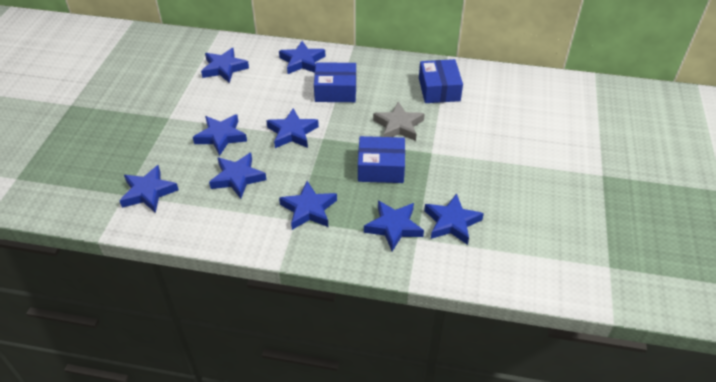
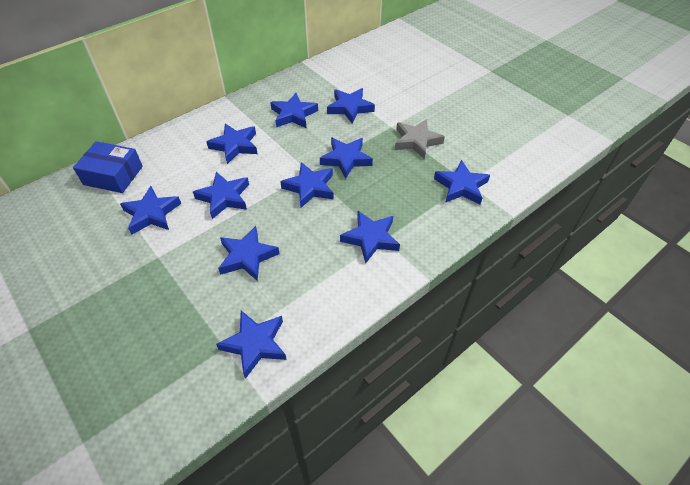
blue box: 3 -> 1
blue star: 9 -> 11

